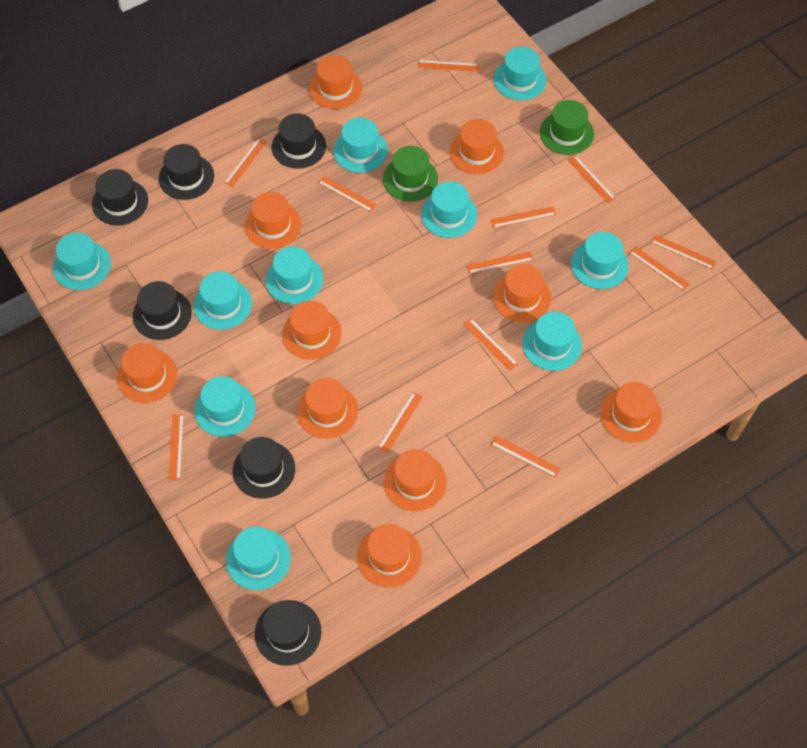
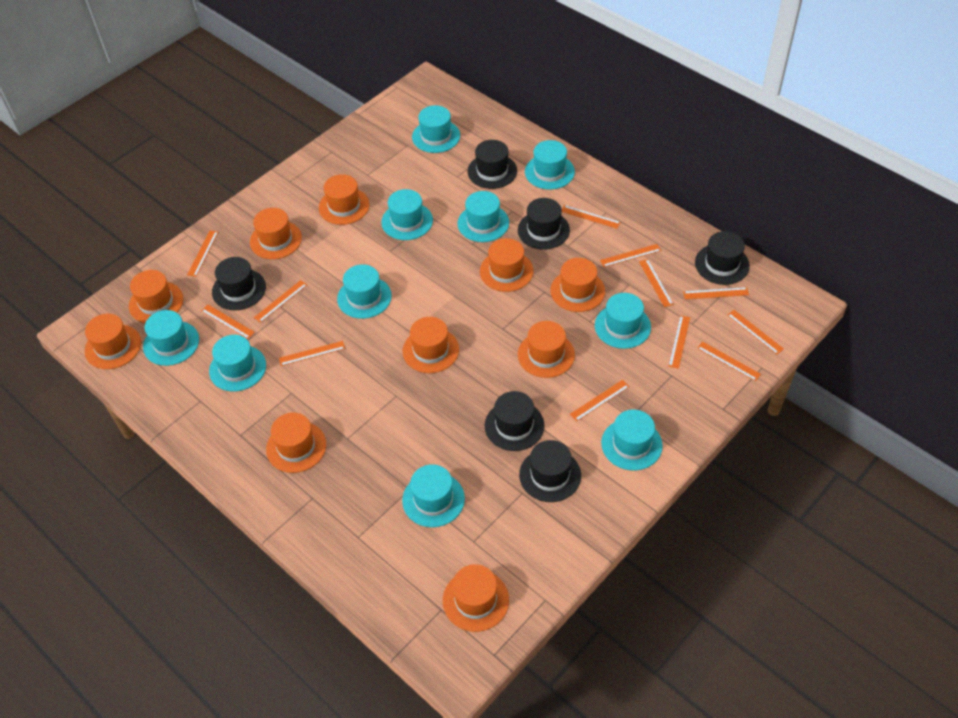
green hat: 2 -> 0

